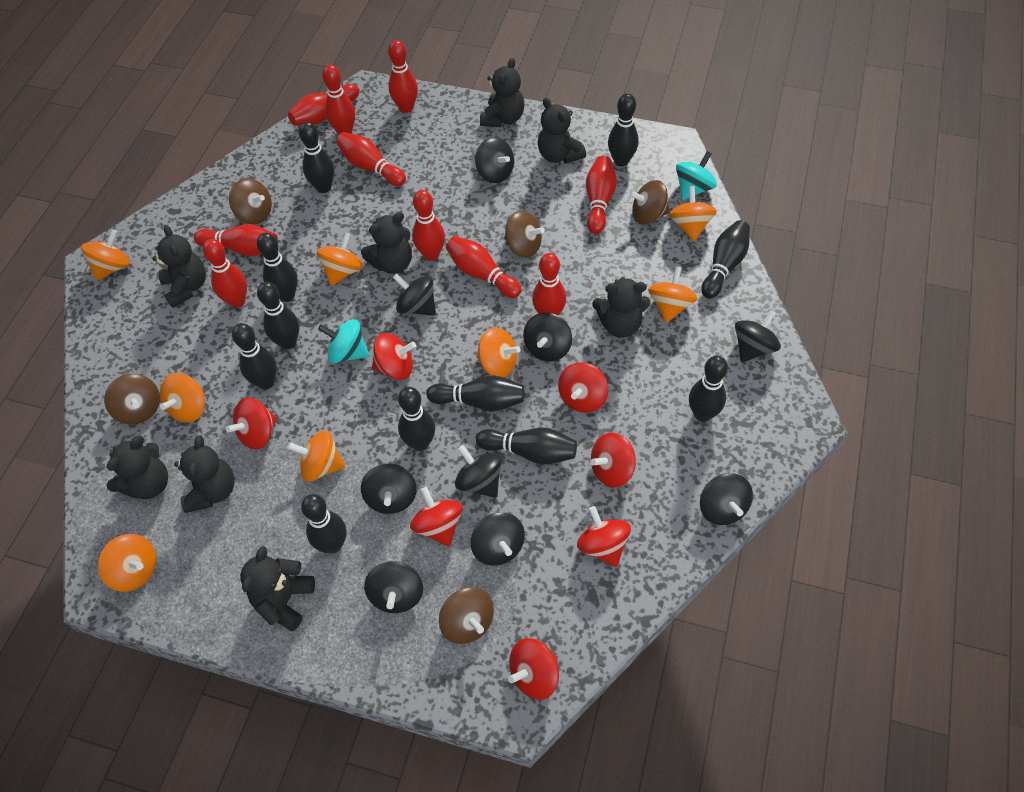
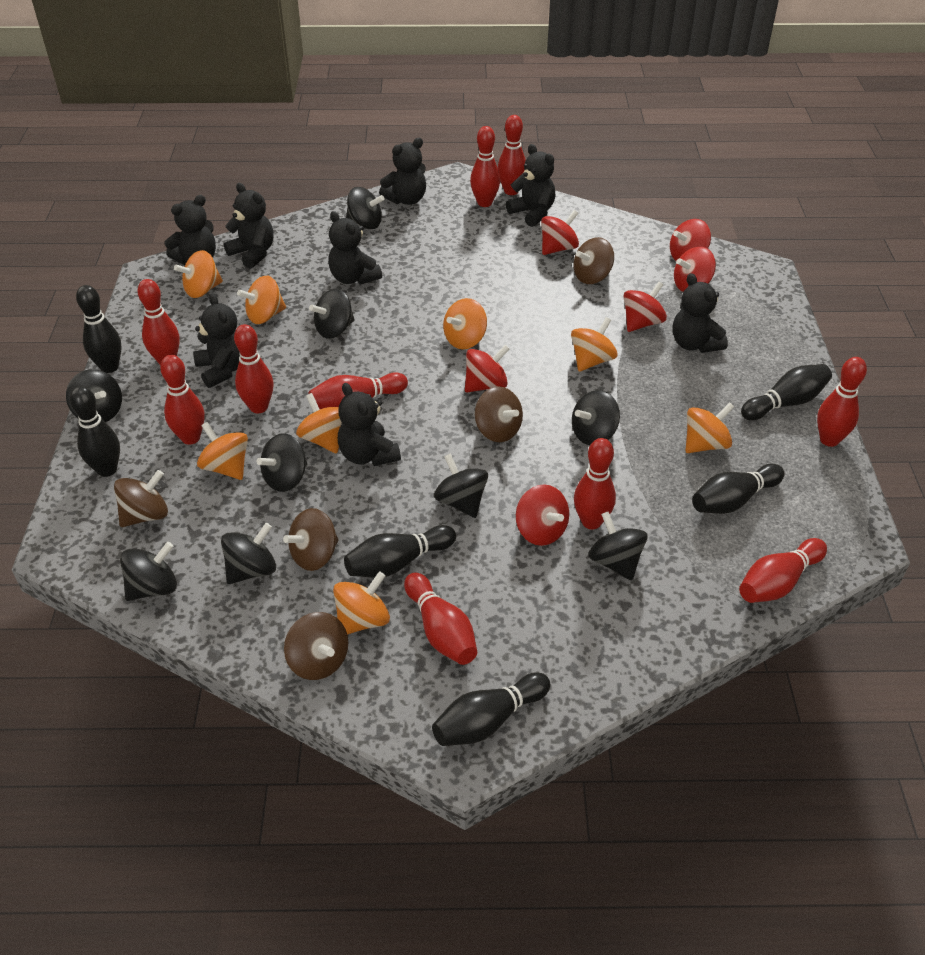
black bowling pin: 11 -> 6
red spinning top: 7 -> 6
turquoise spinning top: 2 -> 0

